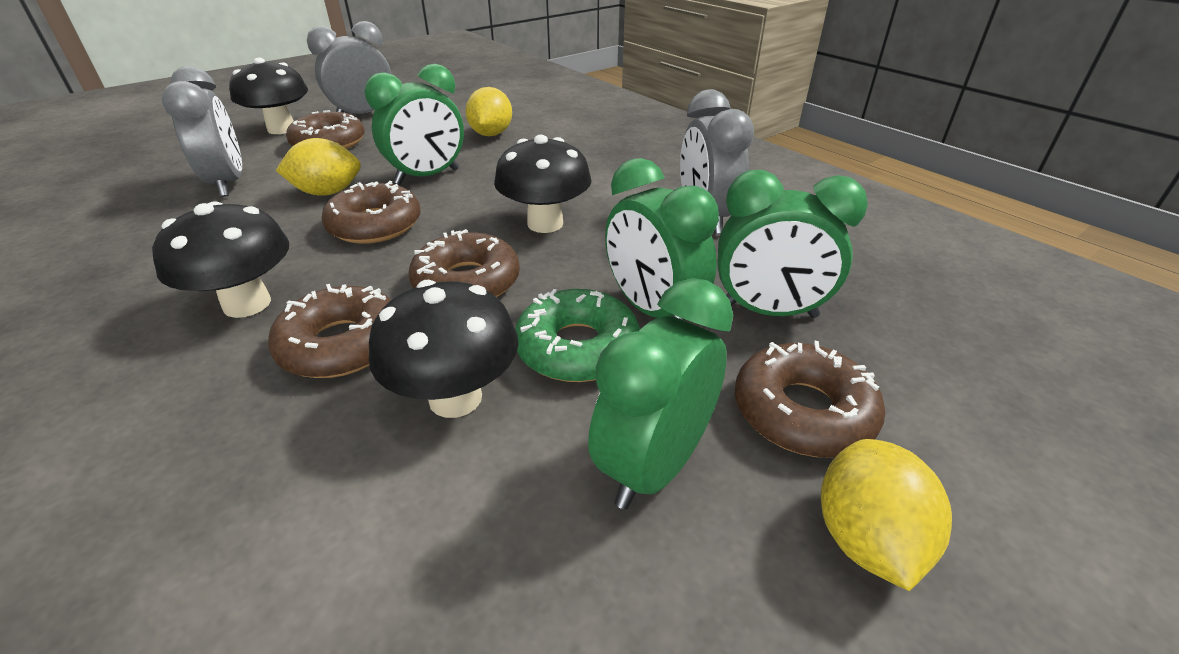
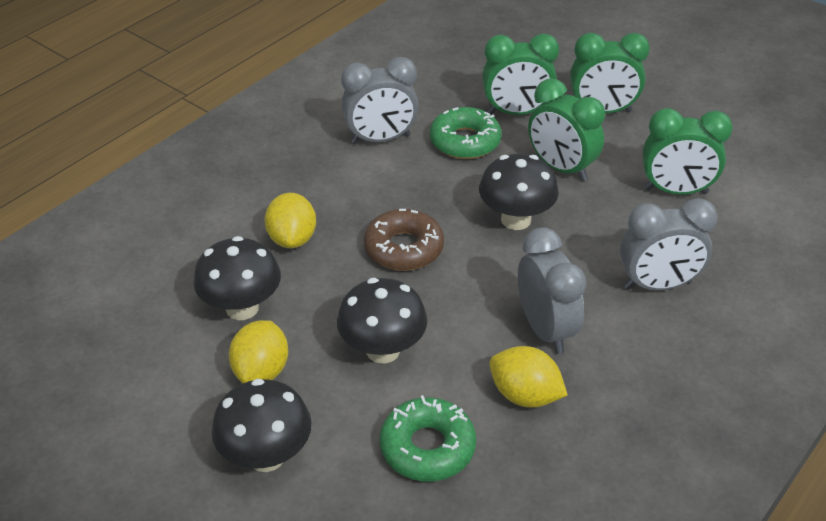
brown donut: 5 -> 1
green donut: 1 -> 2

